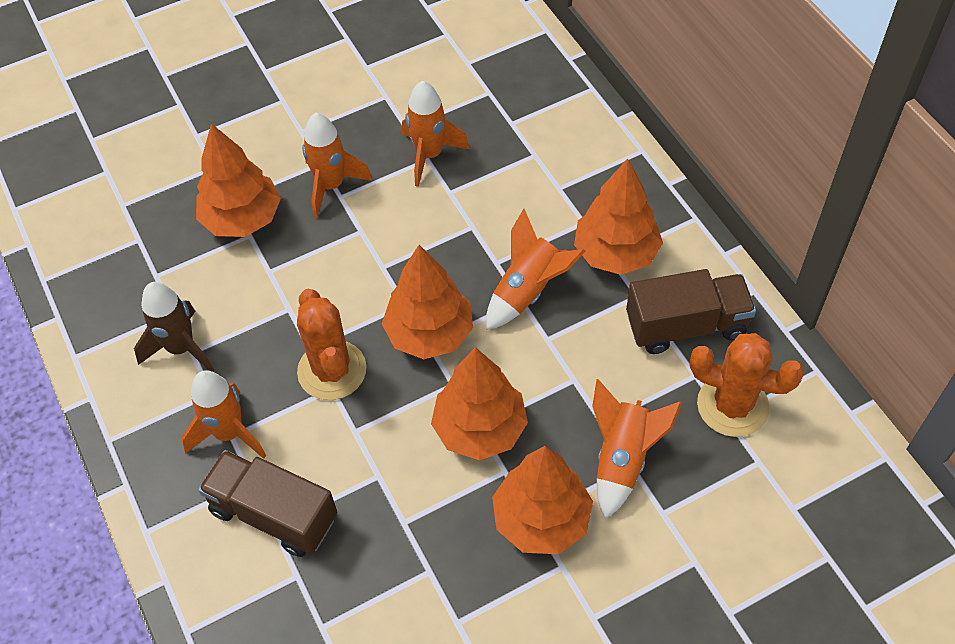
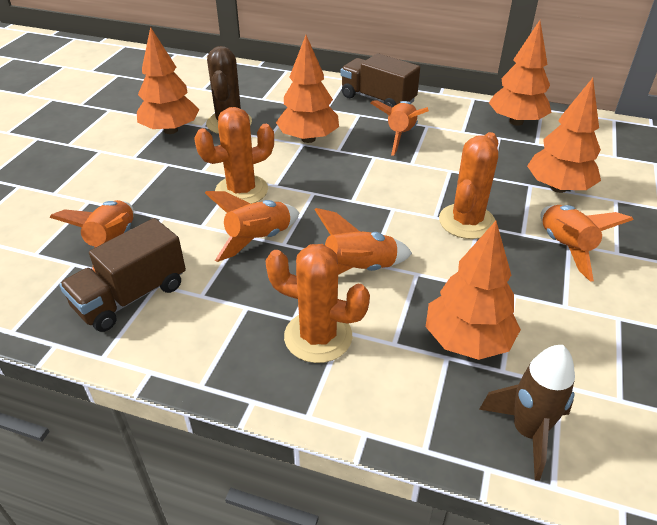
brown cactus: 0 -> 1
orange cactus: 2 -> 3

